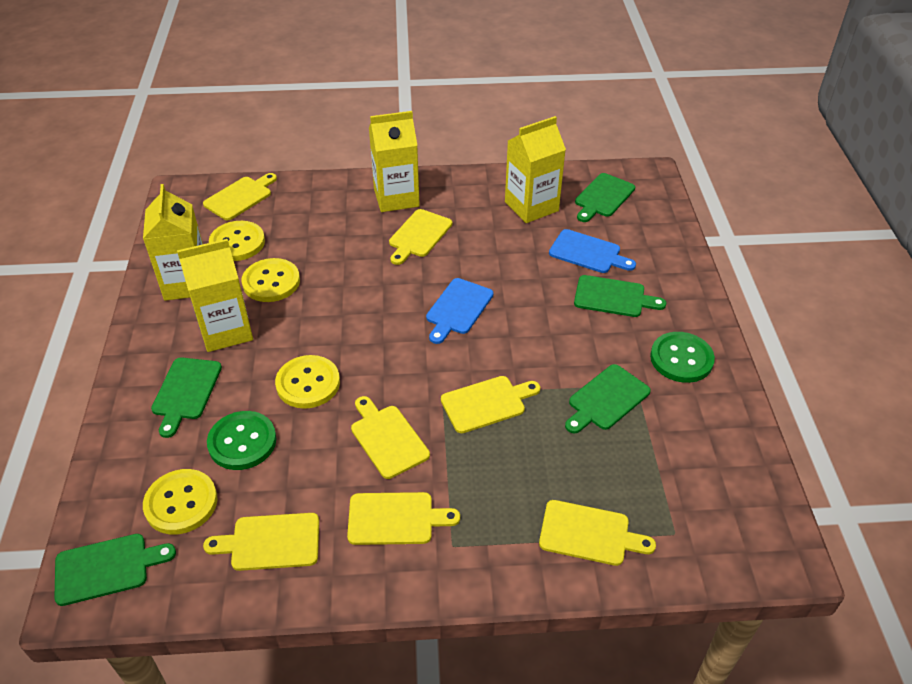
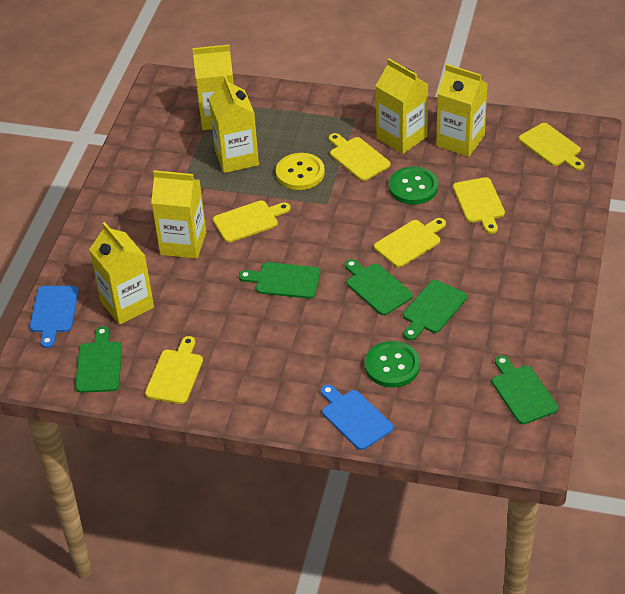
yellow button: 4 -> 1
yellow carton: 4 -> 6
yellow cutting board: 7 -> 6

